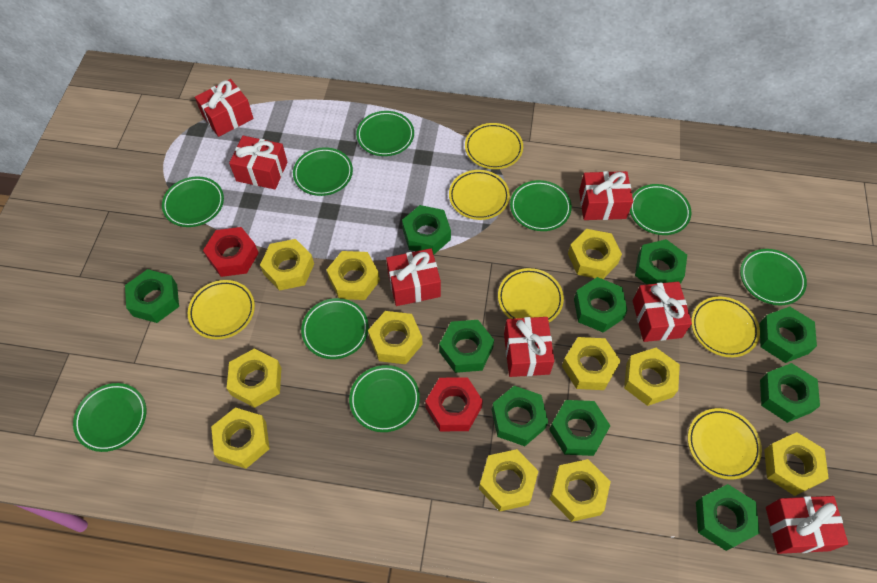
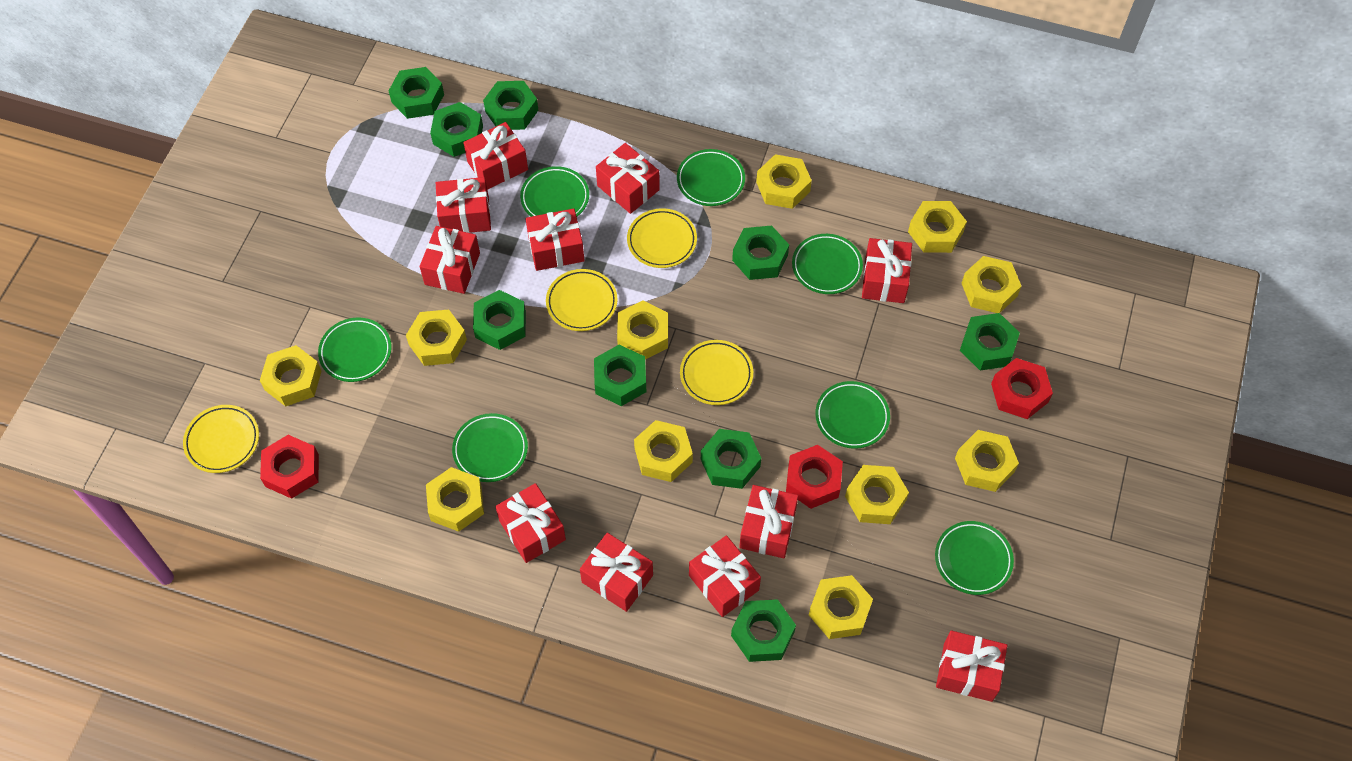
green nut: 10 -> 9
green plate: 9 -> 7
red gift: 7 -> 11
red nut: 2 -> 3
yellow plate: 6 -> 4

